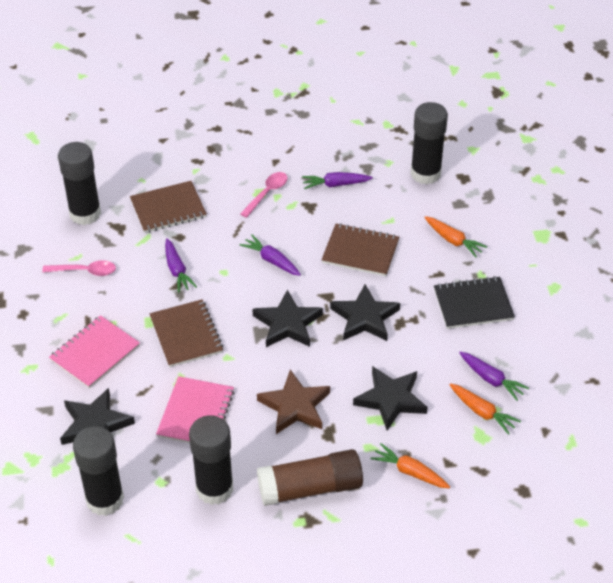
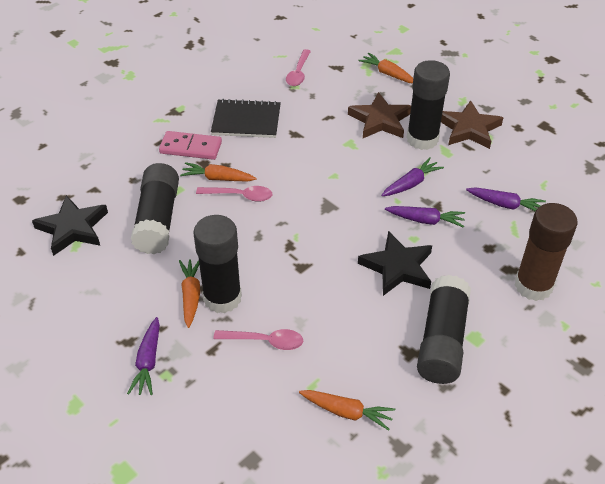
black star: 4 -> 2
brown notebook: 3 -> 0
brown star: 1 -> 2
orange carrot: 3 -> 4
pink domino: 0 -> 1
pink notebook: 2 -> 0
pink spoon: 2 -> 3

